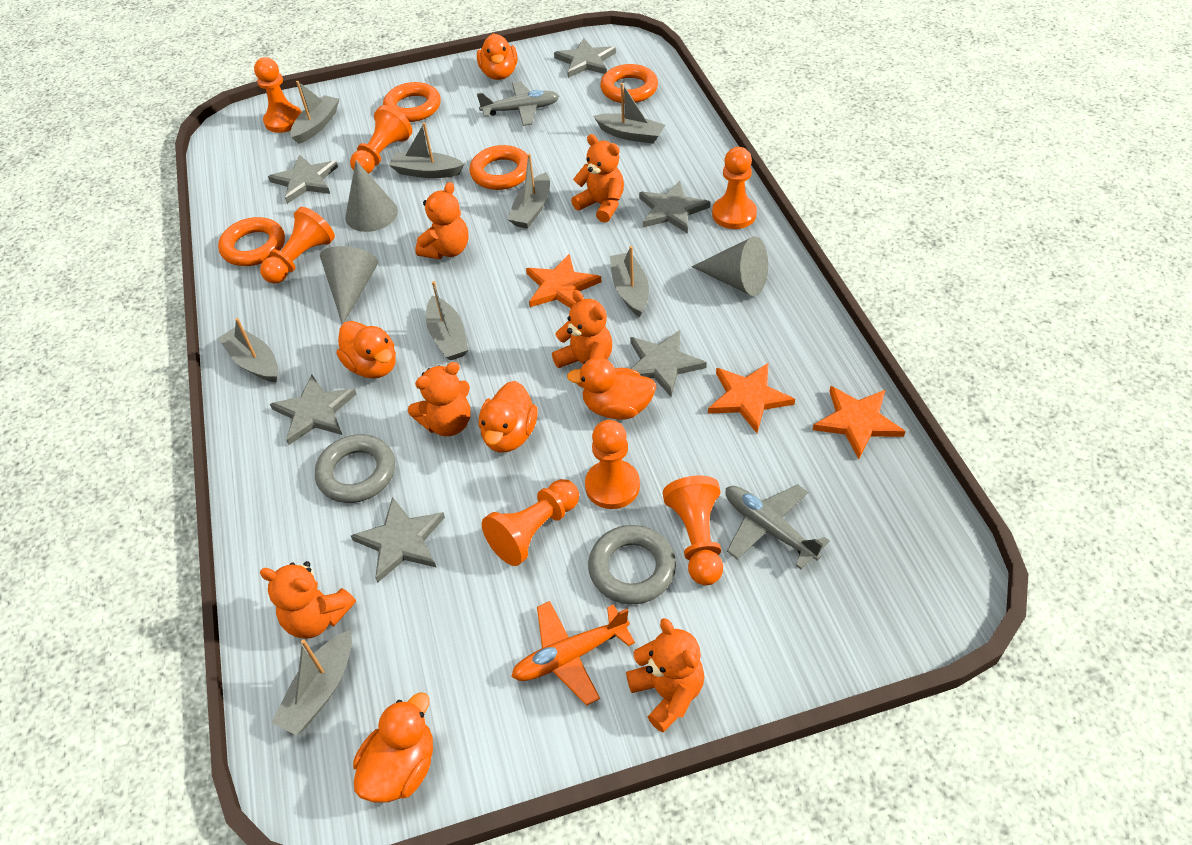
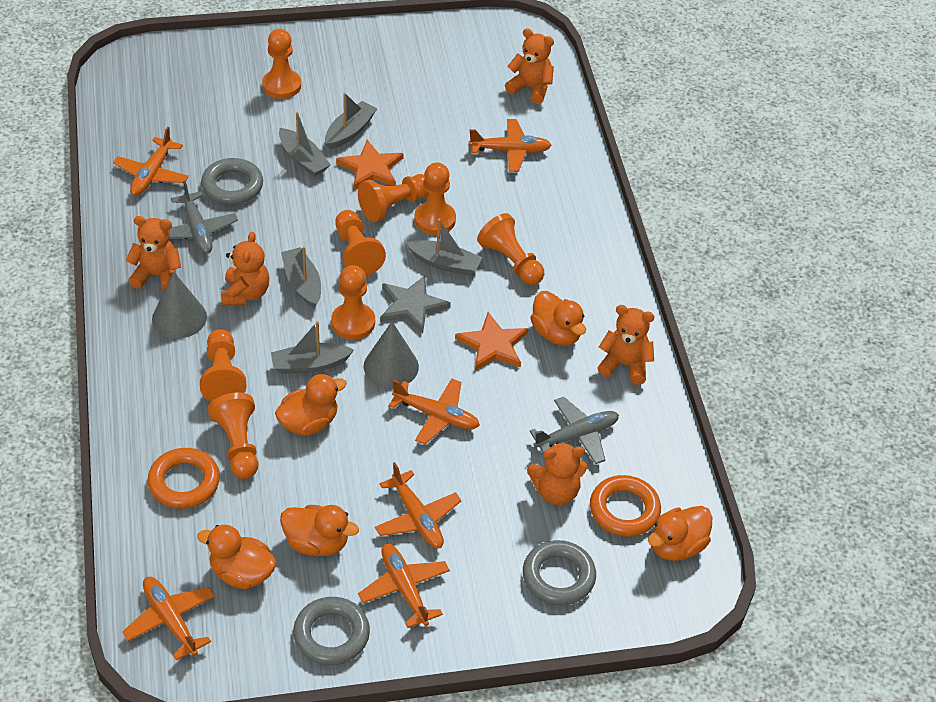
grey boat: 8 -> 5
grey cone: 3 -> 2
grey ring: 2 -> 3
grey star: 6 -> 1
orange pawn: 7 -> 8
orange plane: 1 -> 6
orange ring: 4 -> 2
orange star: 3 -> 2
orange teddy bear: 6 -> 5

